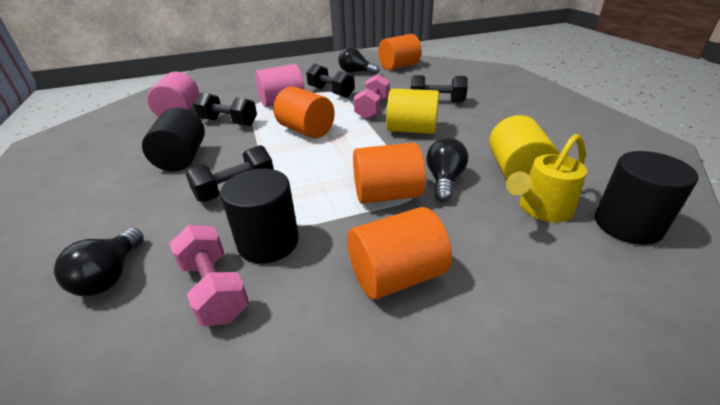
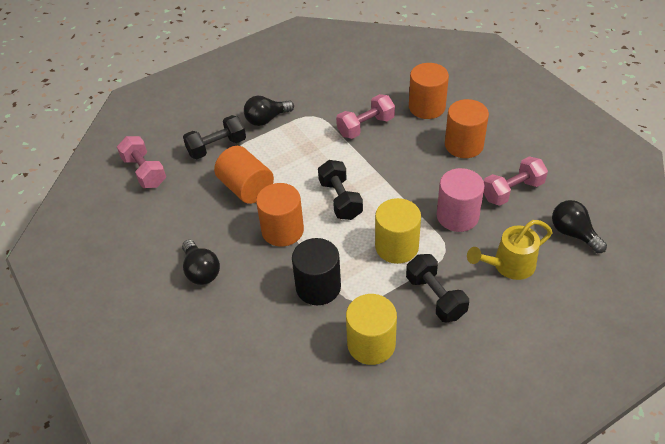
black cylinder: 3 -> 1
black dumbbell: 4 -> 3
pink cylinder: 2 -> 1
pink dumbbell: 2 -> 3

